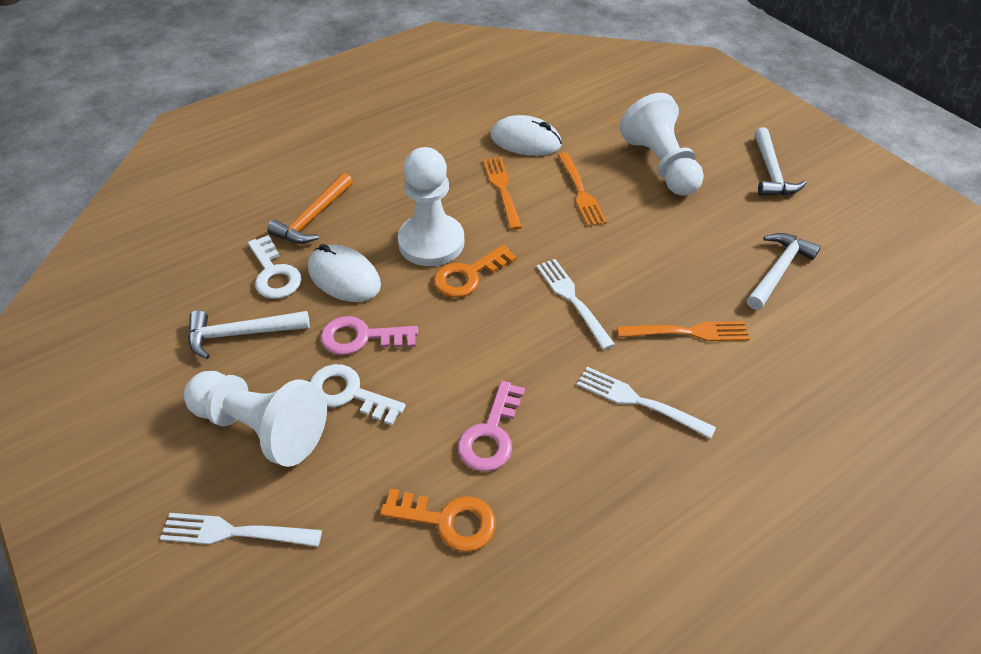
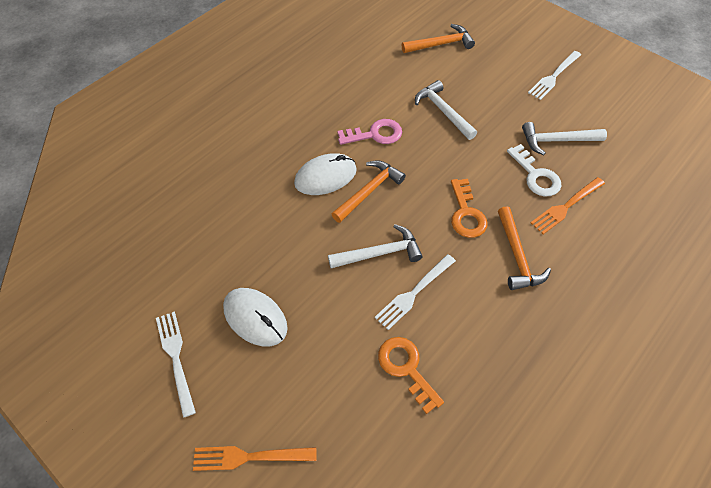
orange fork: 3 -> 2
orange hammer: 1 -> 3
pink key: 2 -> 1
white key: 2 -> 1
white pawn: 3 -> 0

